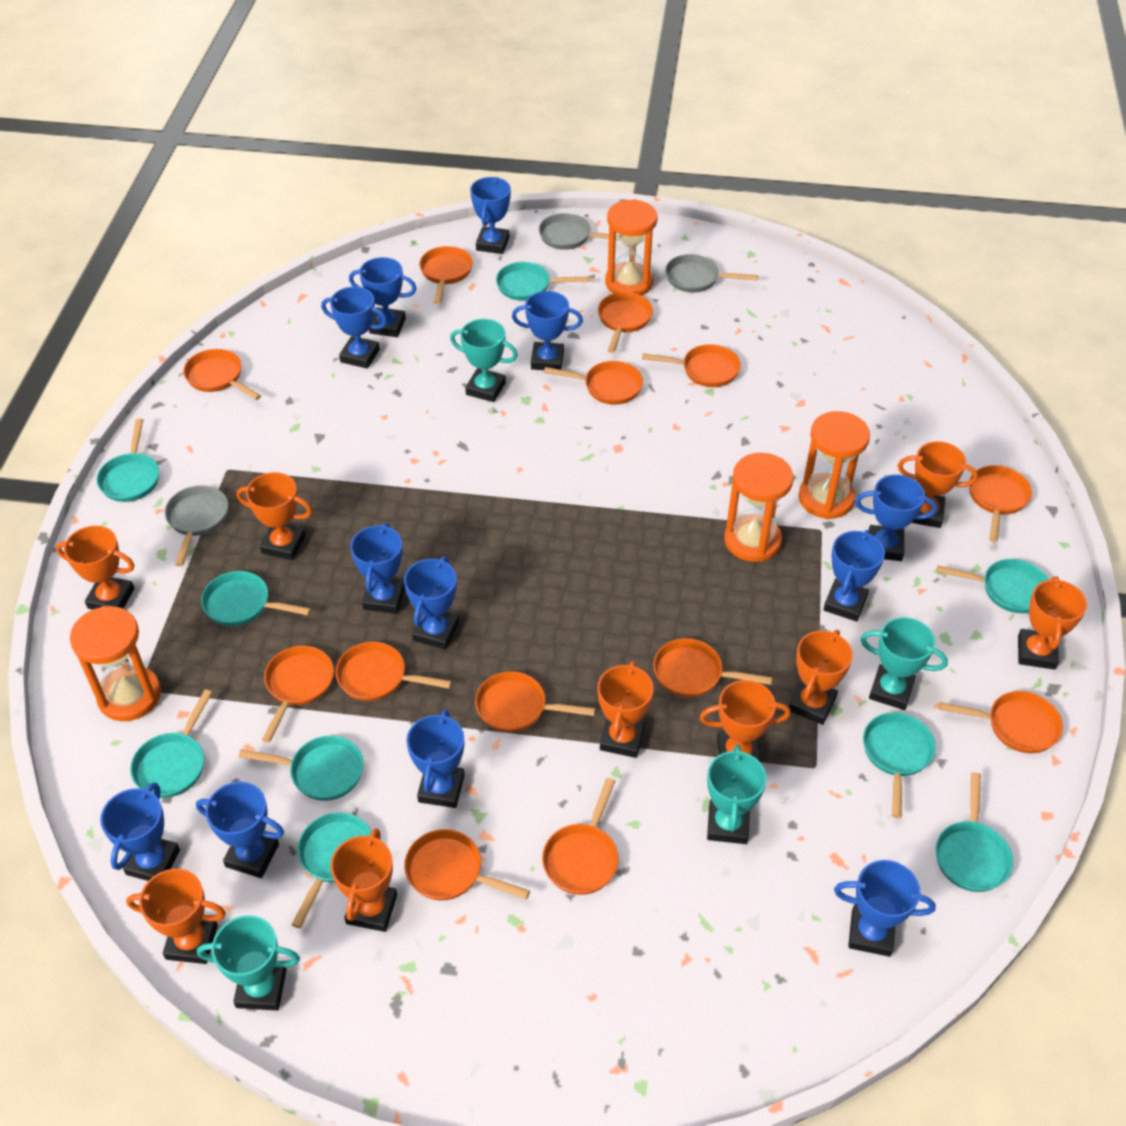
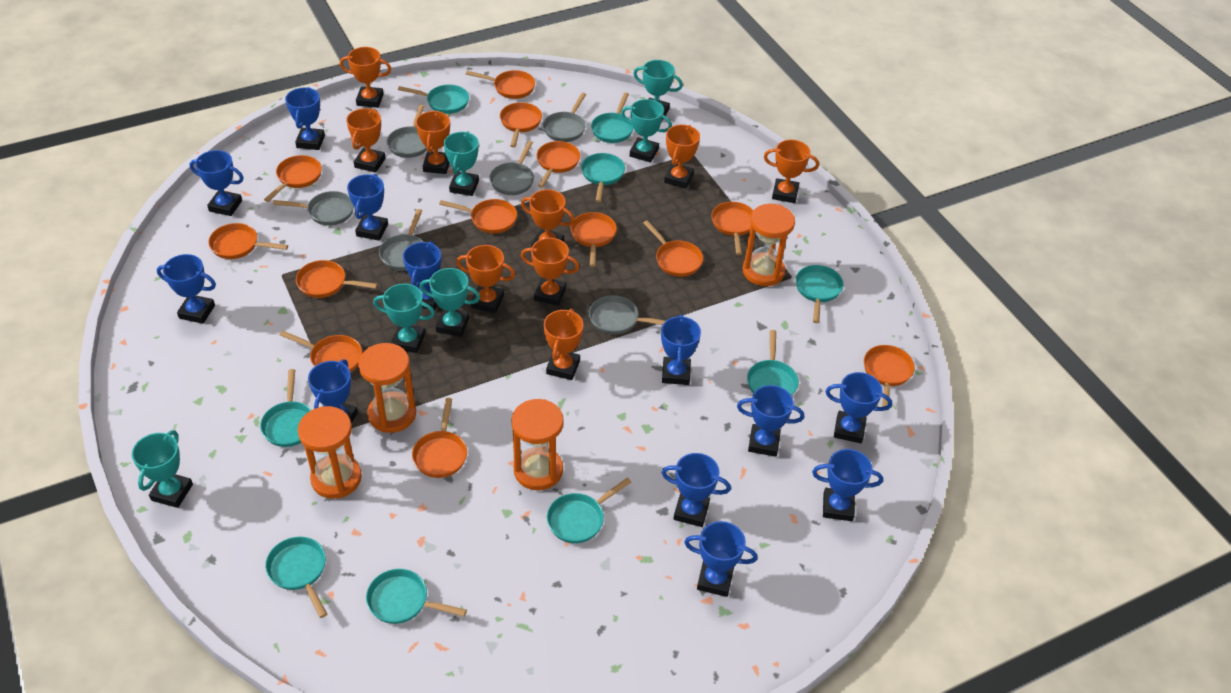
grey pan: 3 -> 6
turquoise trophy: 4 -> 6

